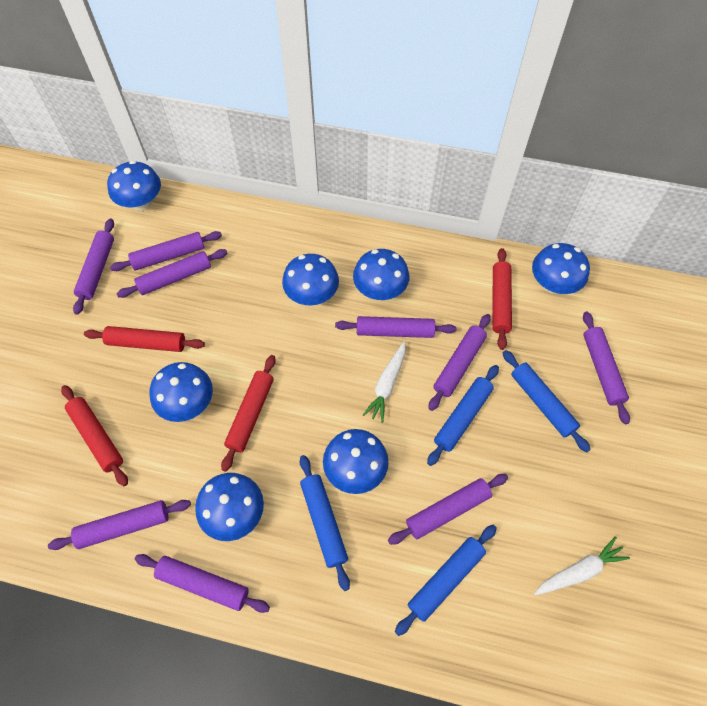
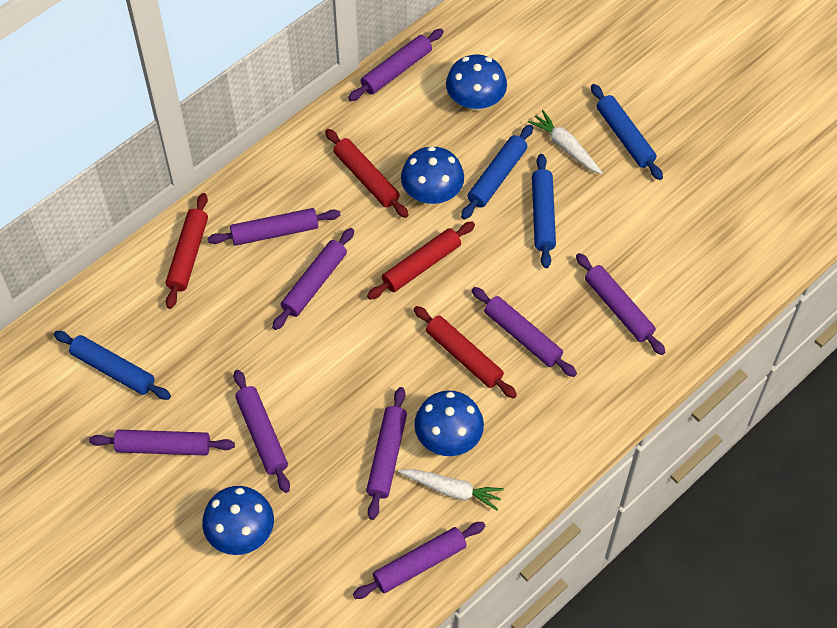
blue mushroom: 7 -> 4

